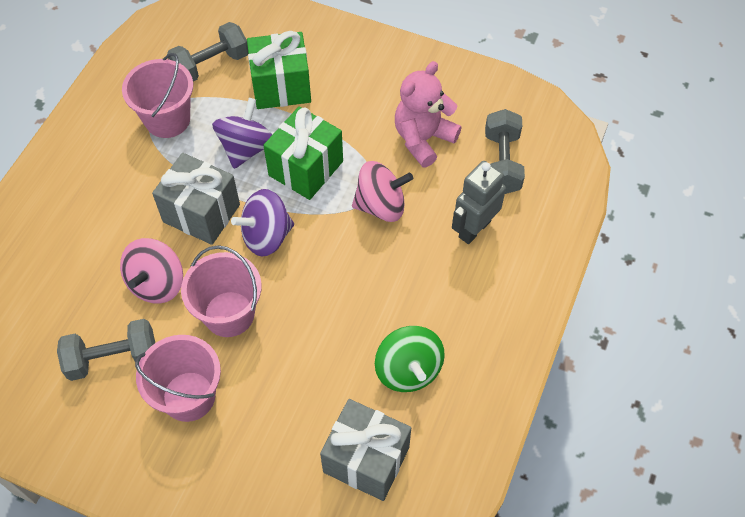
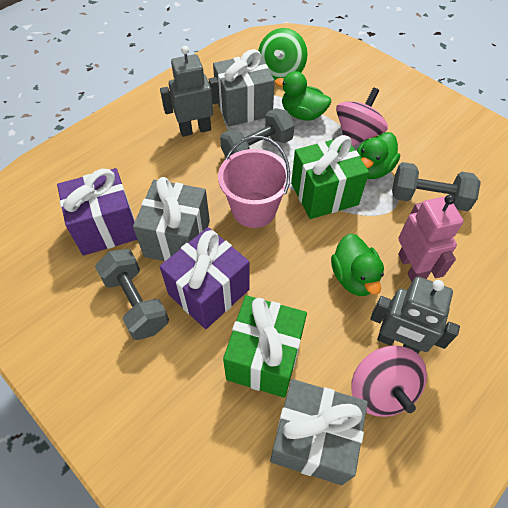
green duck: 0 -> 3
grey gift: 2 -> 3
grey robot: 1 -> 2
pink bucket: 3 -> 1
pink robot: 0 -> 1
pink teddy bear: 1 -> 0
purple gift: 0 -> 2
purple spinning top: 2 -> 0

